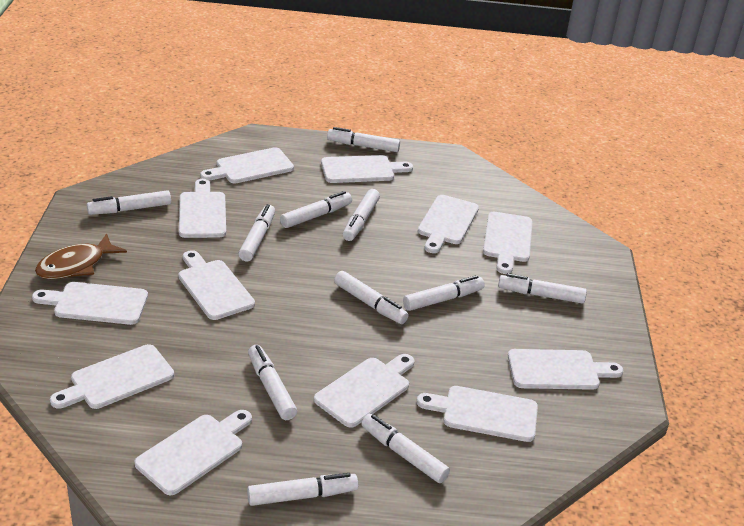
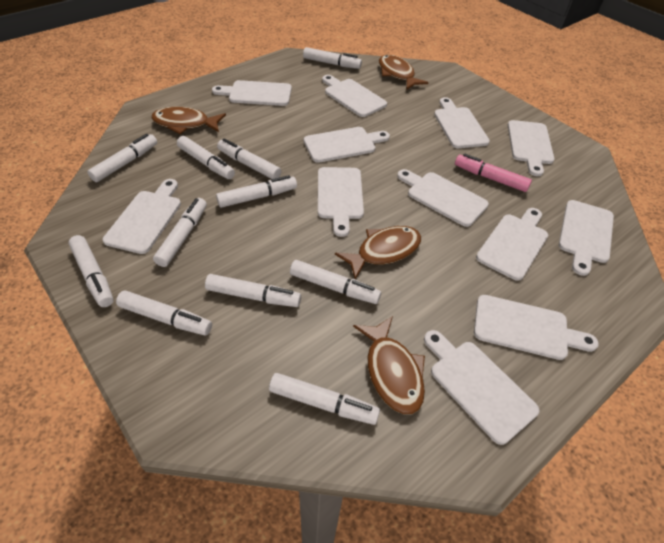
brown fish: 1 -> 4
pink marker: 0 -> 1

